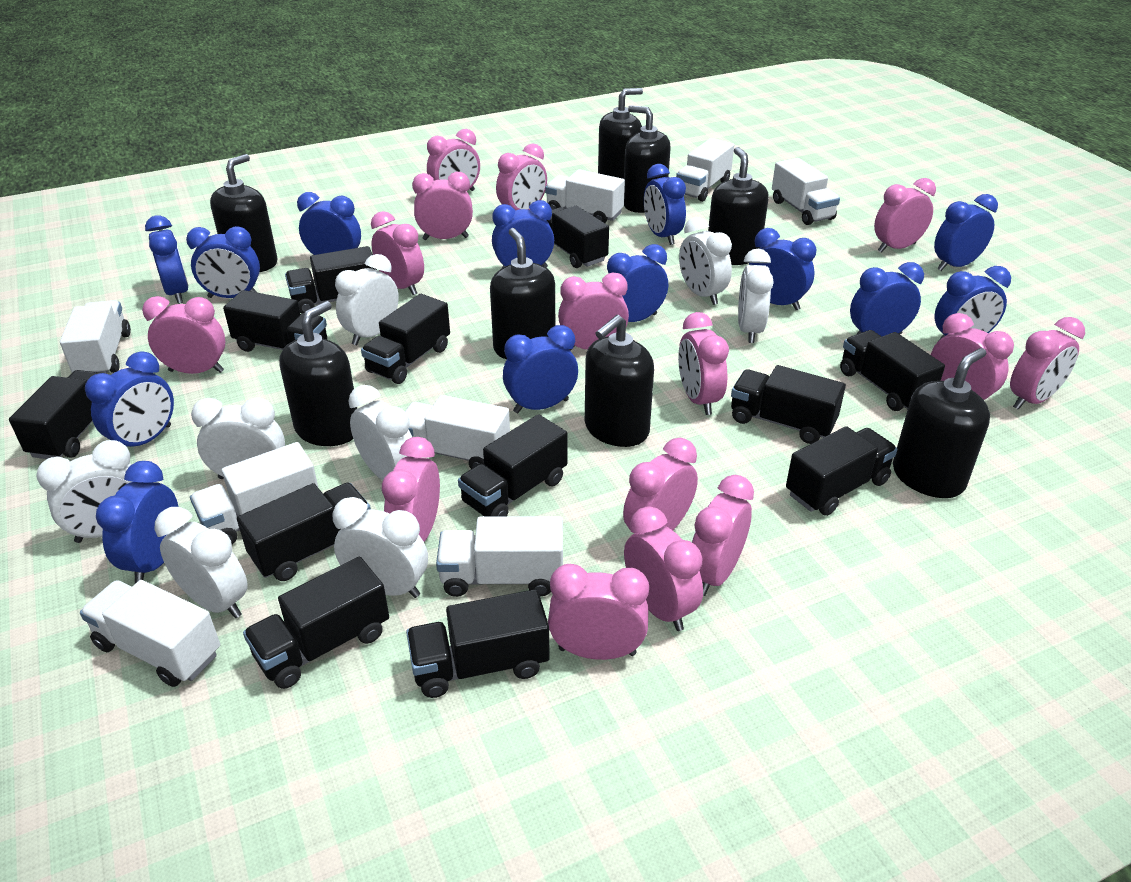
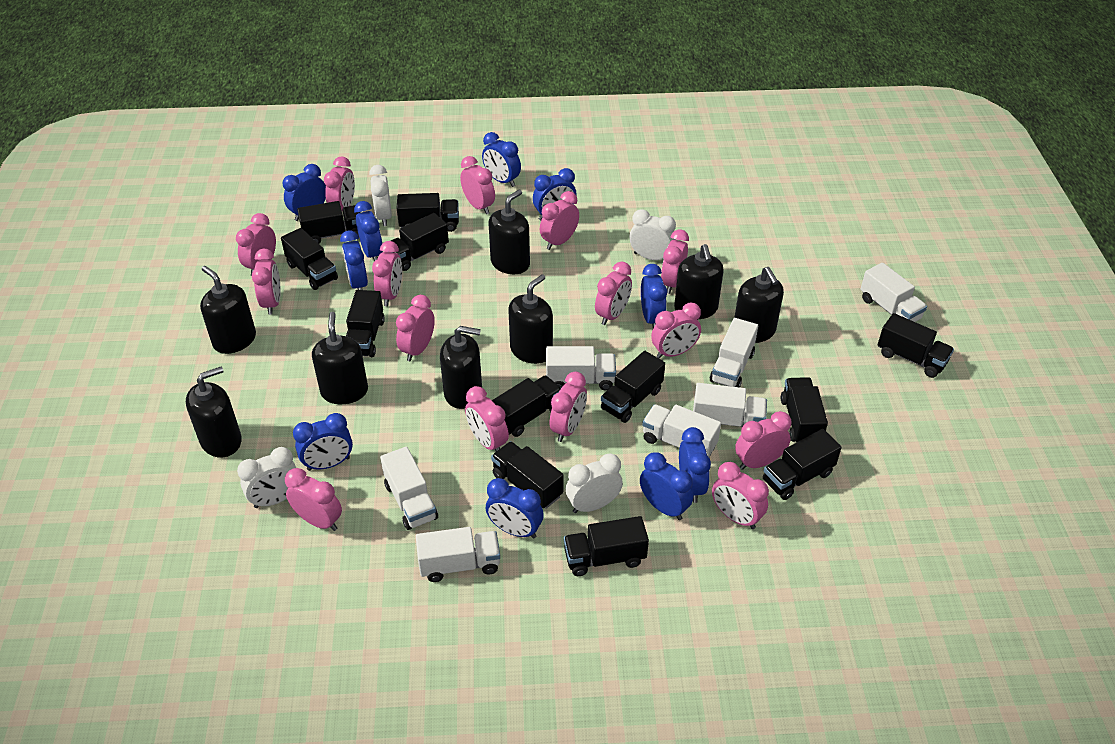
blue clock: 13 -> 10
white clock: 8 -> 4
white truck: 8 -> 7

